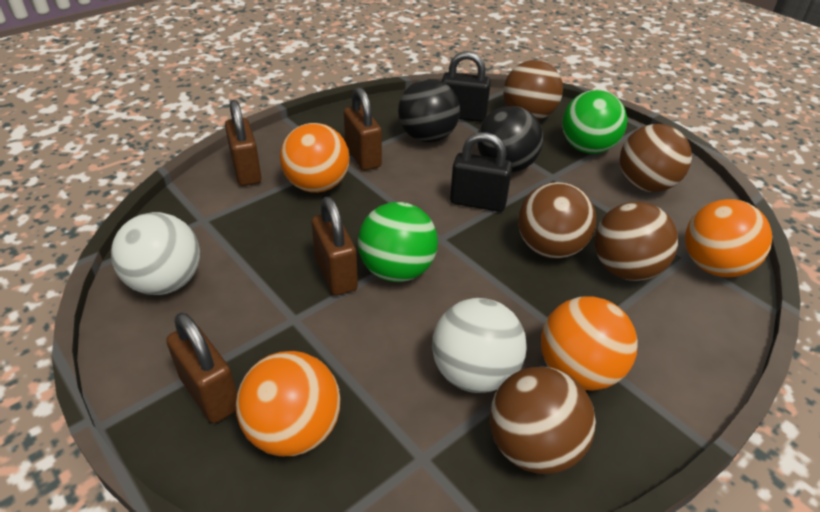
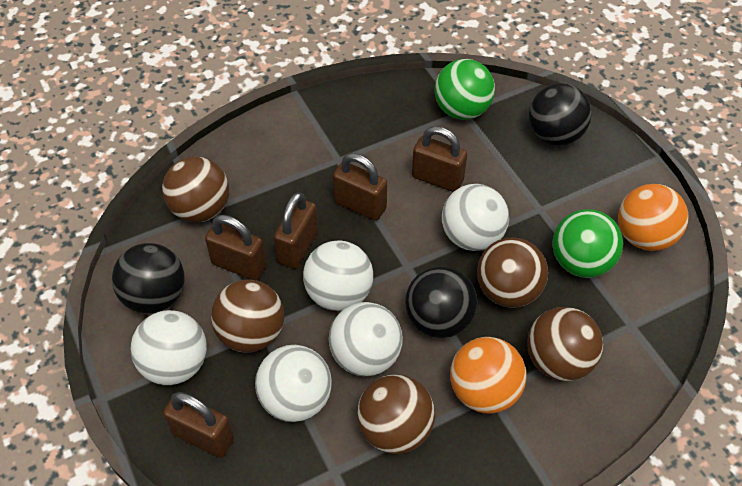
black ball: 2 -> 3
black padlock: 2 -> 0
brown padlock: 4 -> 5
orange ball: 4 -> 2
white ball: 2 -> 5

